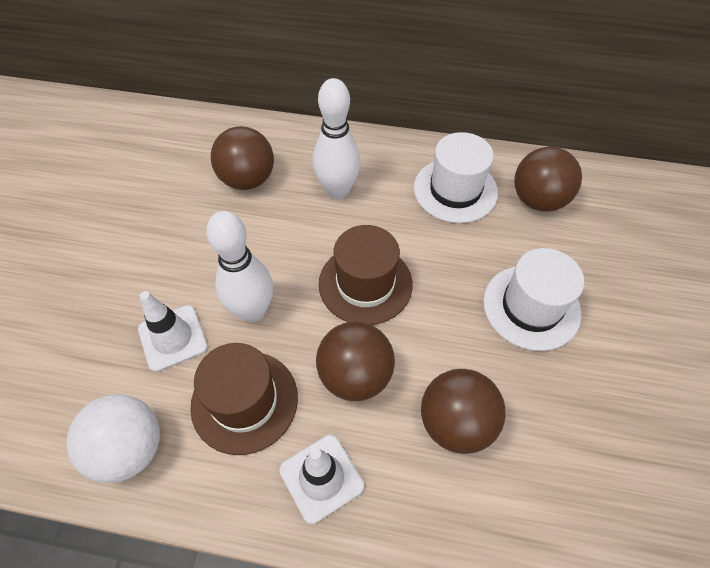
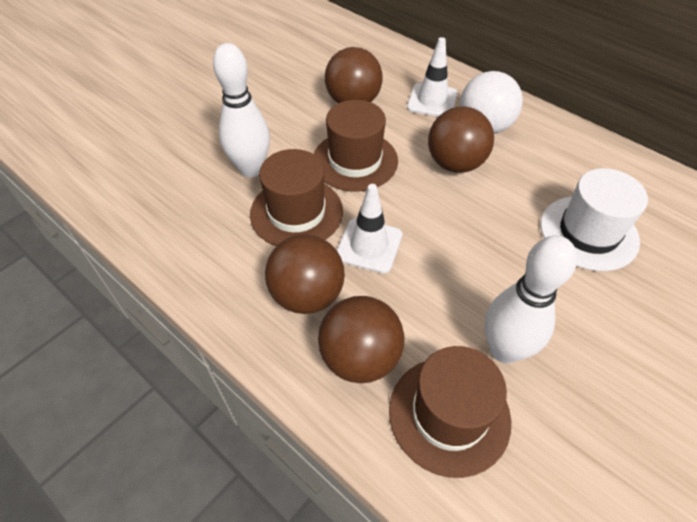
brown hat: 2 -> 3
white hat: 2 -> 1

